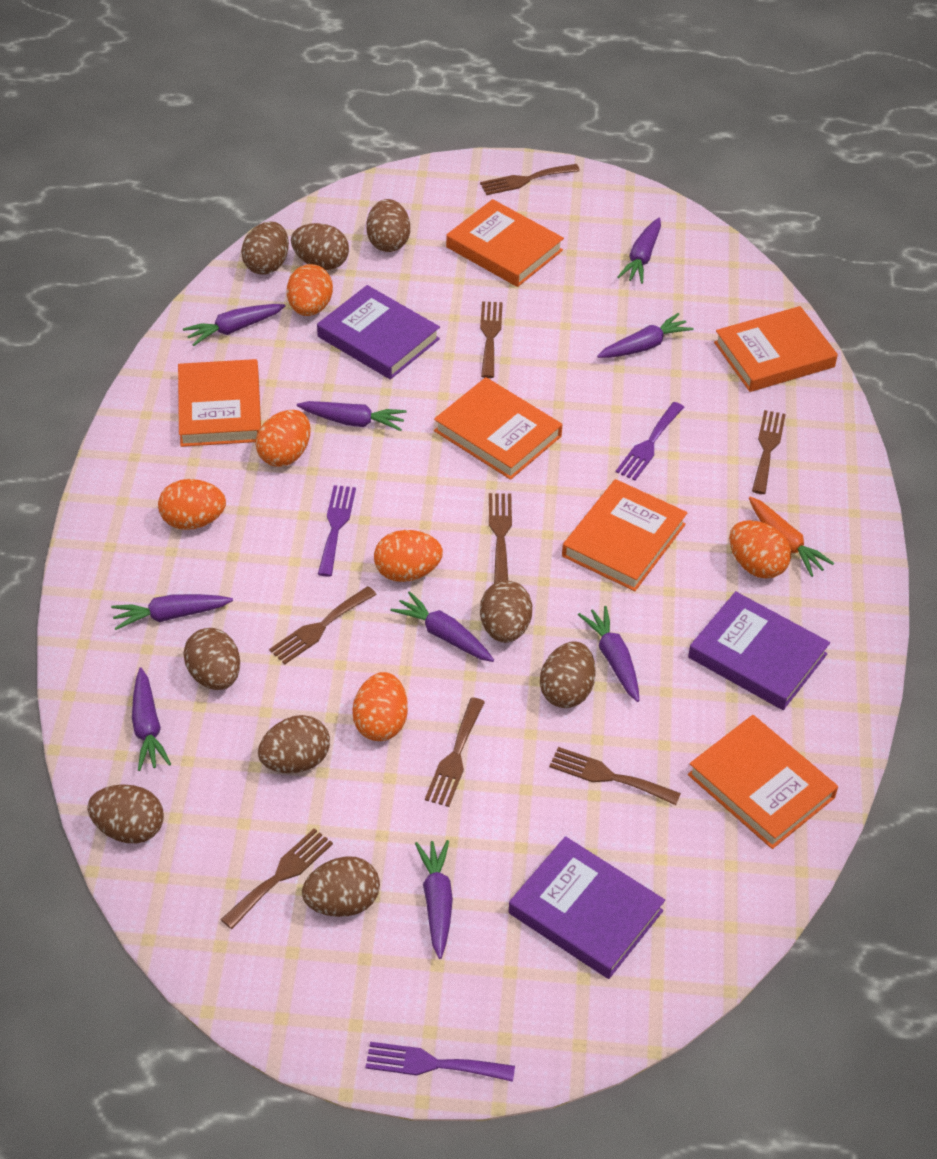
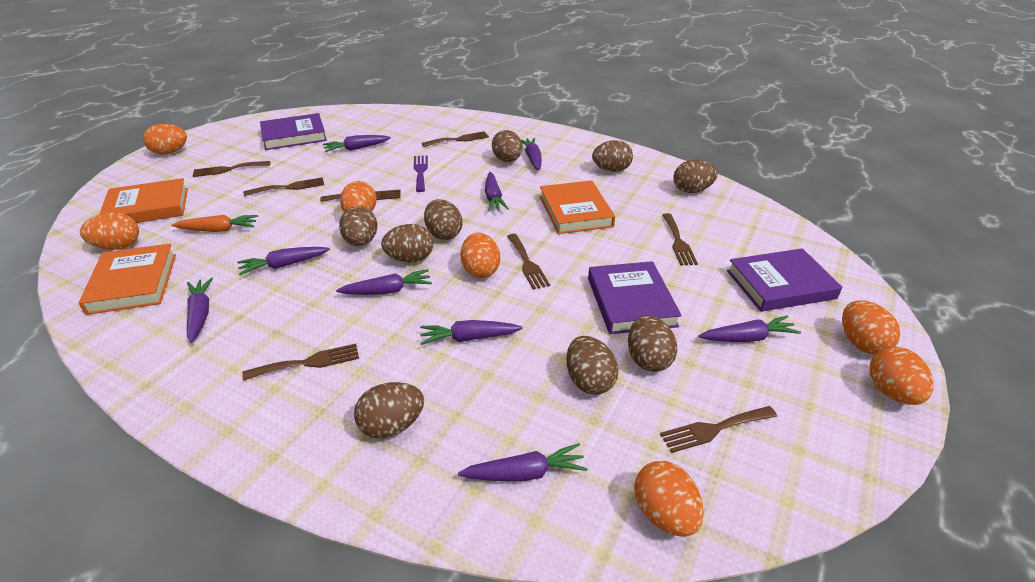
orange book: 6 -> 3
orange egg: 6 -> 7
purple fork: 3 -> 1

